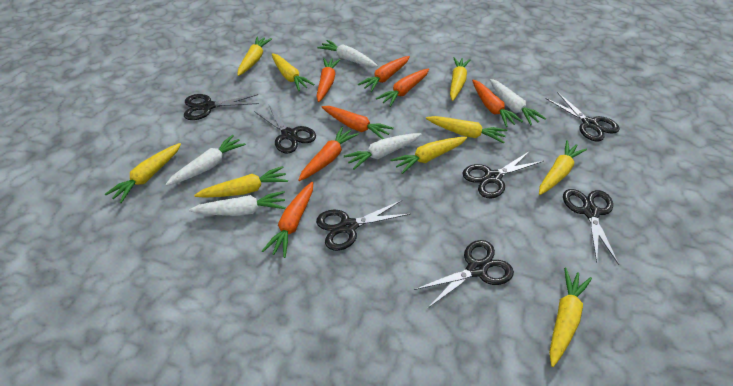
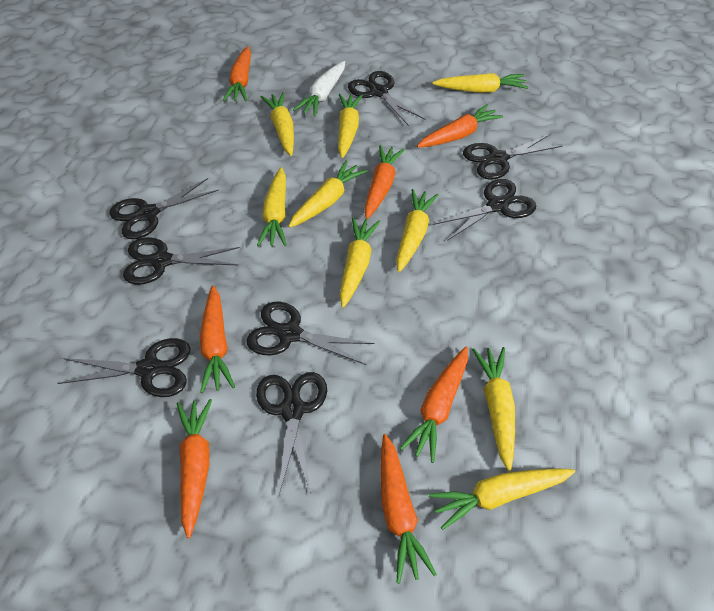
black scissors: 7 -> 8
white carrot: 5 -> 1

